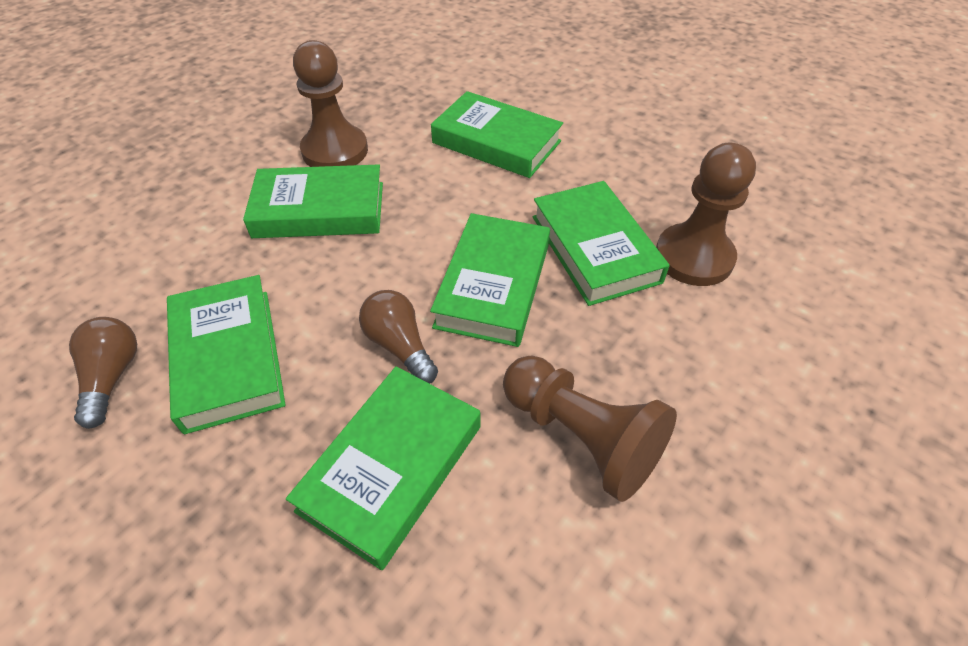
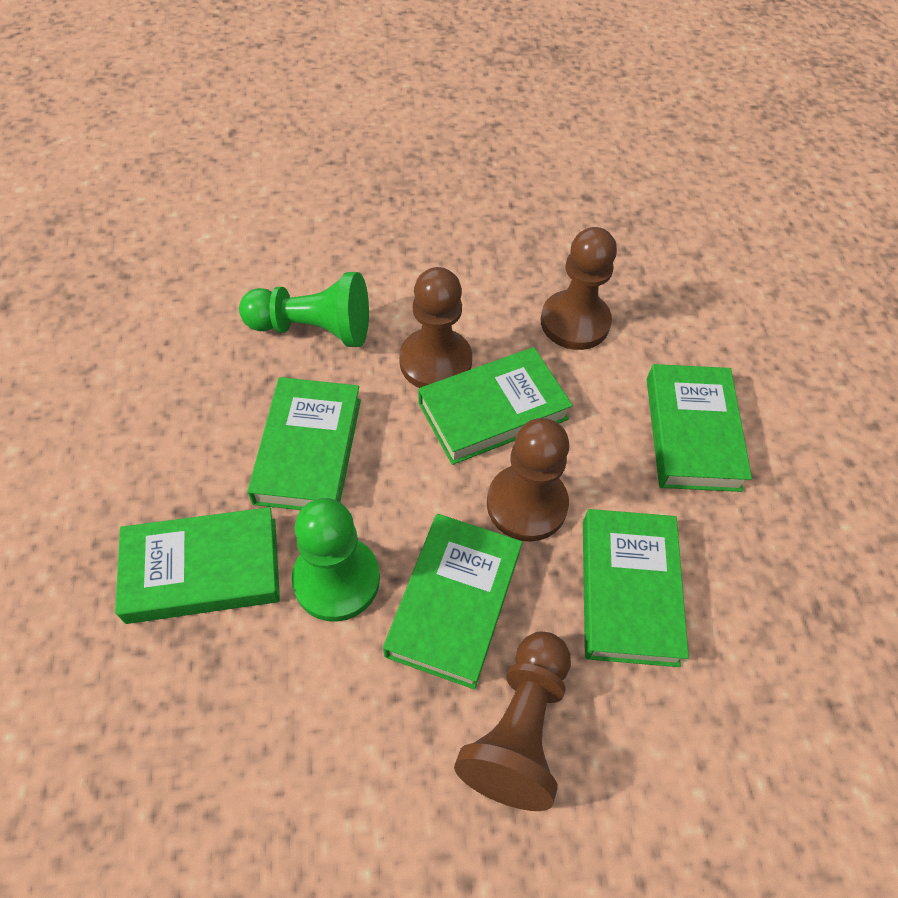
brown light bulb: 2 -> 0
brown pawn: 3 -> 4
green pawn: 0 -> 2

